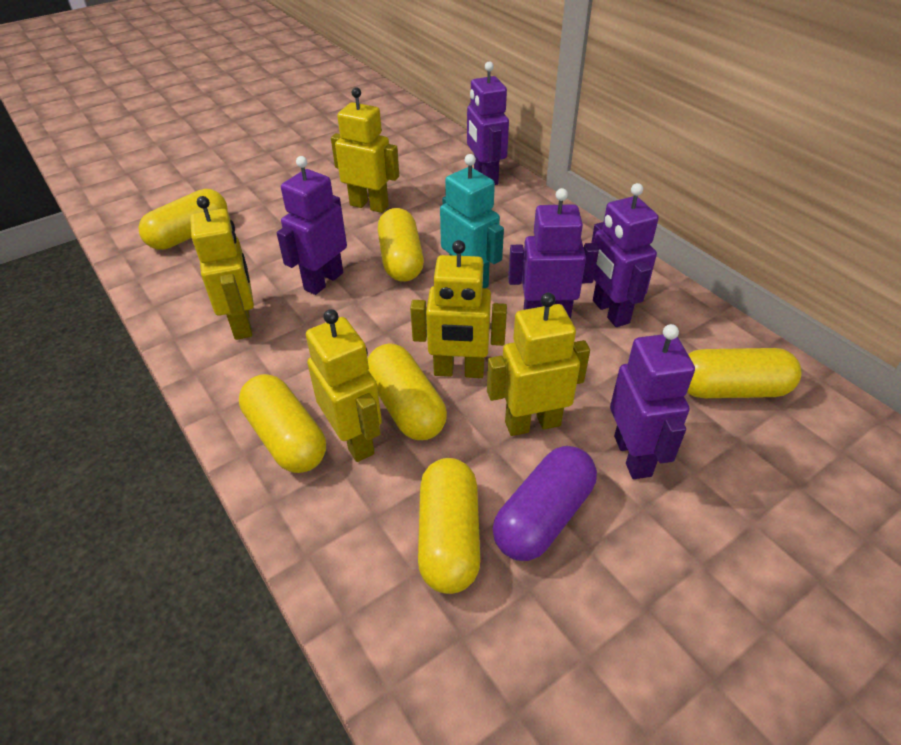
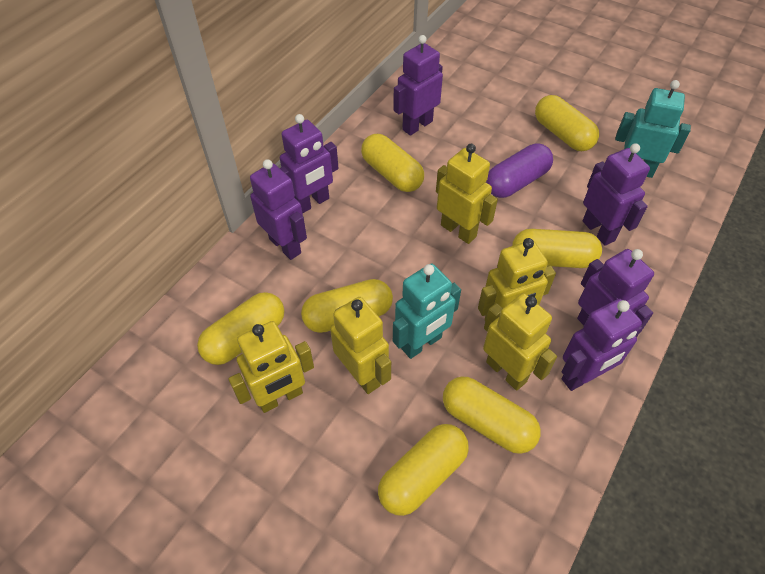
purple robot: 5 -> 6
turquoise robot: 1 -> 2
yellow capsule: 6 -> 7

